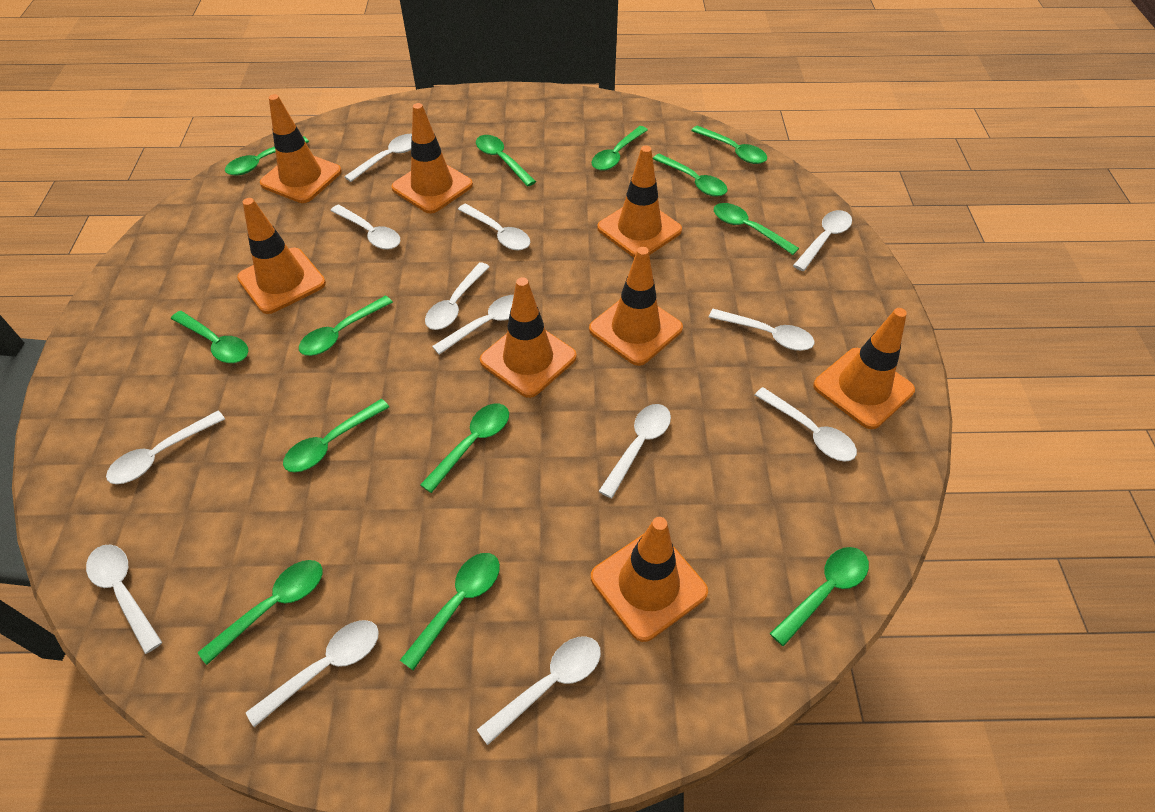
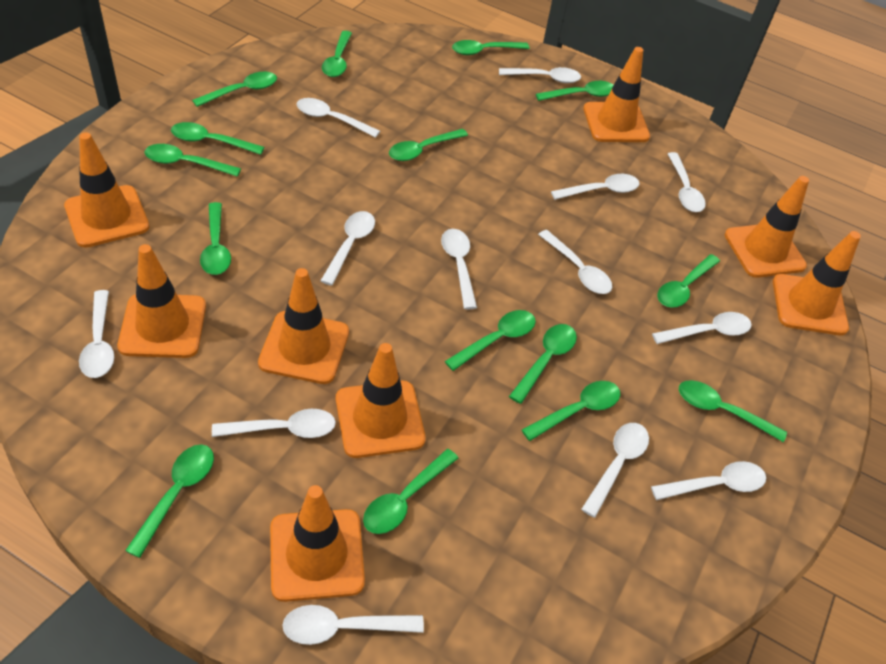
green spoon: 13 -> 15

